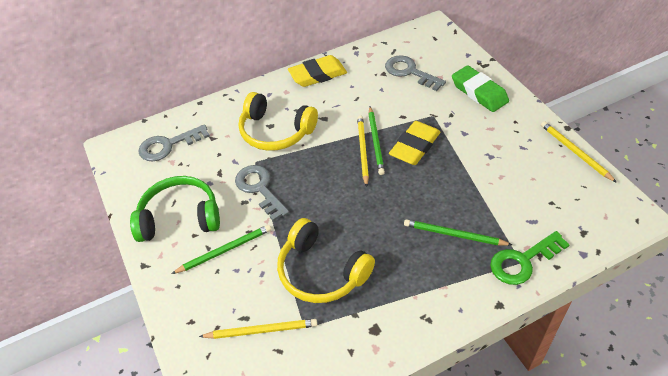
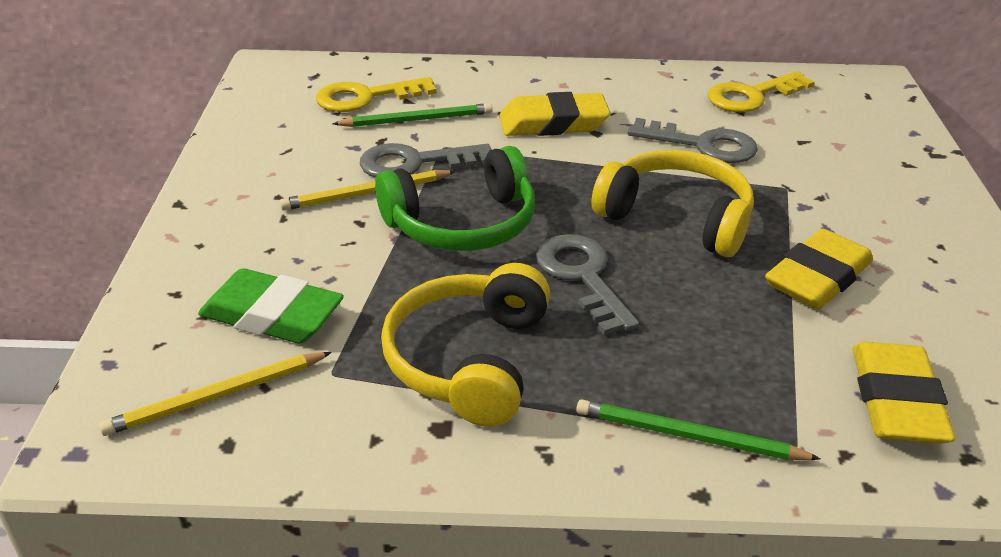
green key: 1 -> 0
green pencil: 3 -> 2
yellow eraser: 2 -> 3
yellow key: 0 -> 2
yellow pencil: 3 -> 2

